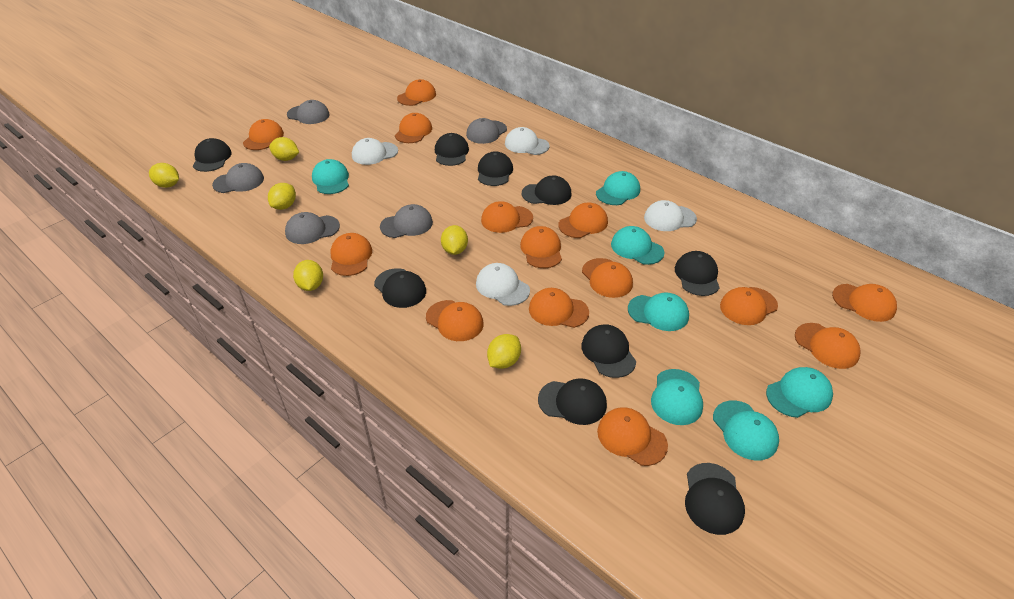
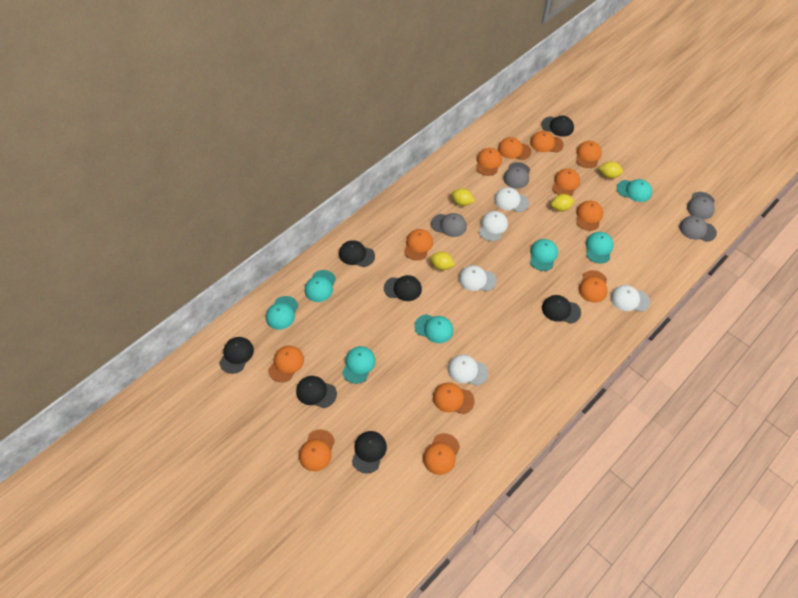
black cap: 9 -> 7
grey cap: 5 -> 4
orange cap: 14 -> 12
white cap: 4 -> 5
yellow lemon: 6 -> 4

